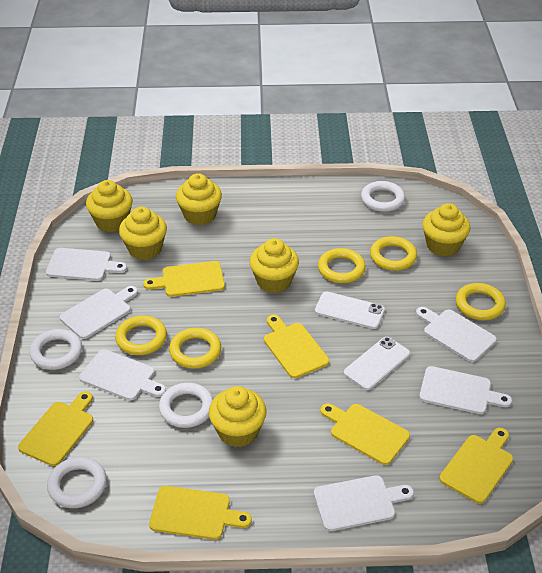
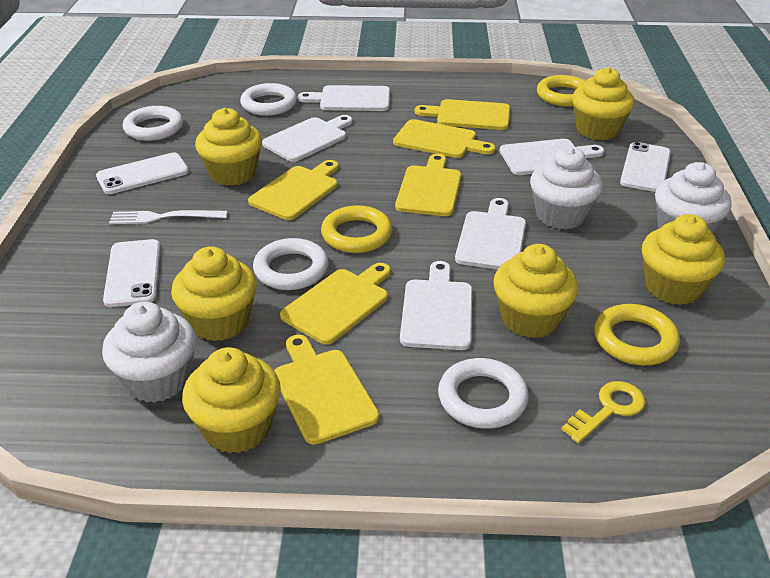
white cupcake: 0 -> 3
white cutting board: 6 -> 5
white fork: 0 -> 1
white phone: 2 -> 3
yellow key: 0 -> 1
yellow ring: 5 -> 3

